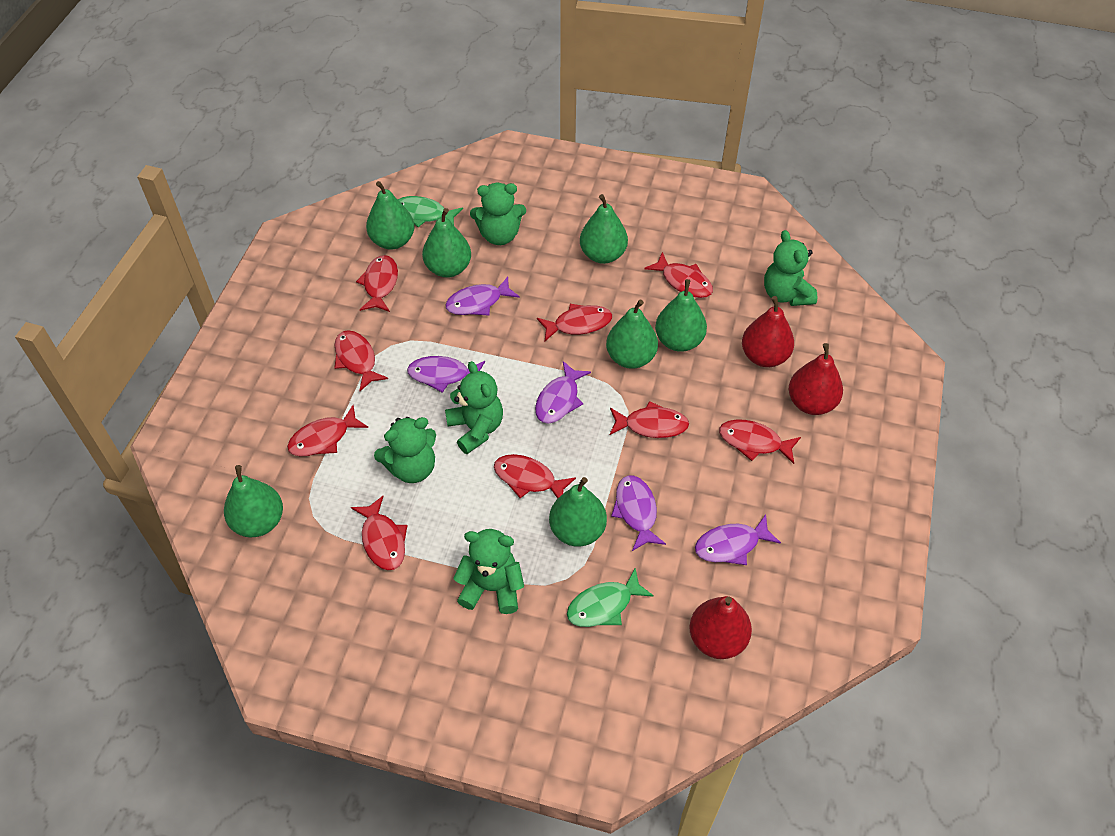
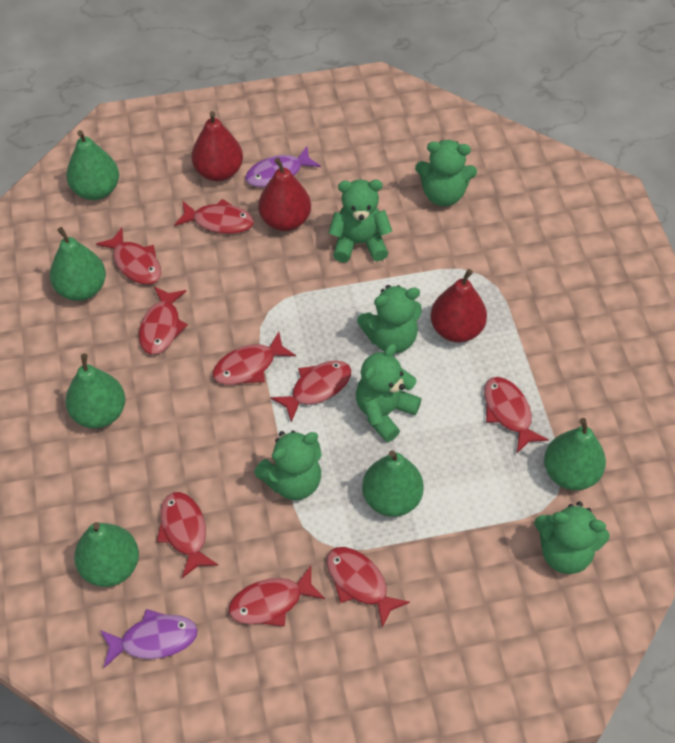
green fish: 2 -> 0
green pear: 7 -> 6
green teddy bear: 5 -> 6
purple fish: 5 -> 2

